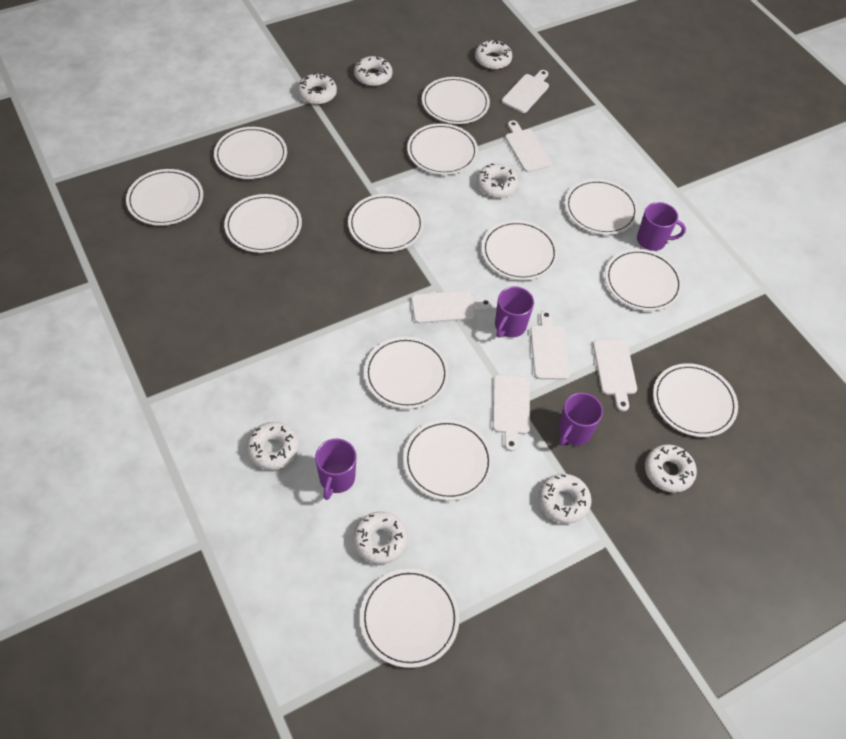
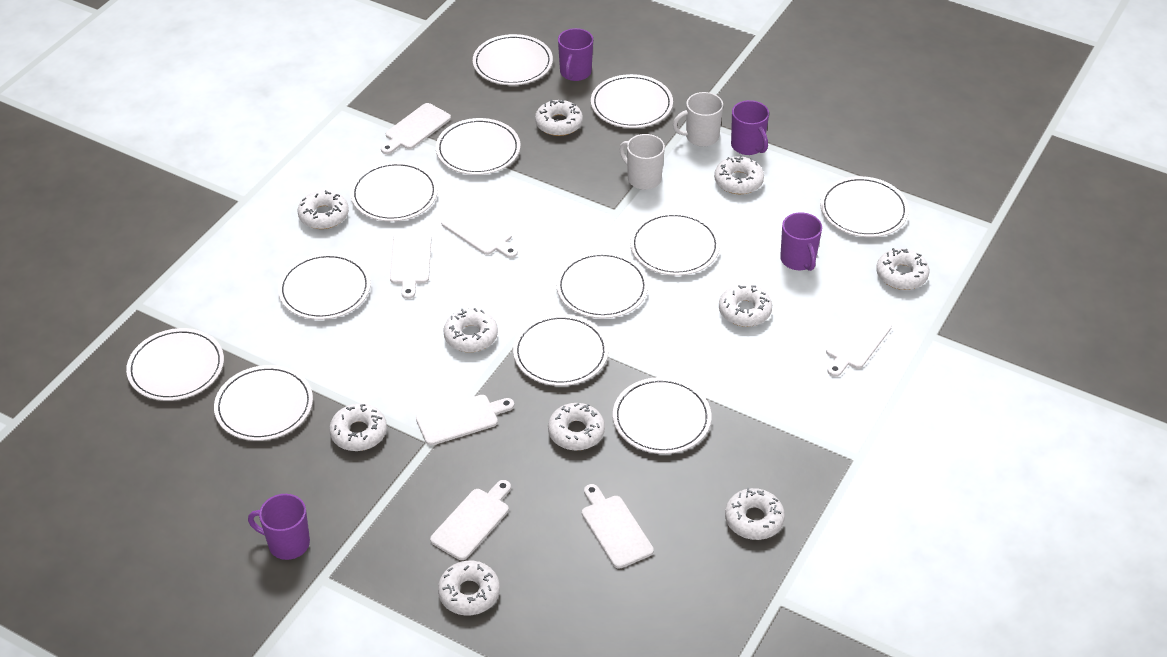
white cutting board: 6 -> 7
white donut: 8 -> 10
white mug: 0 -> 2
white plate: 13 -> 12

